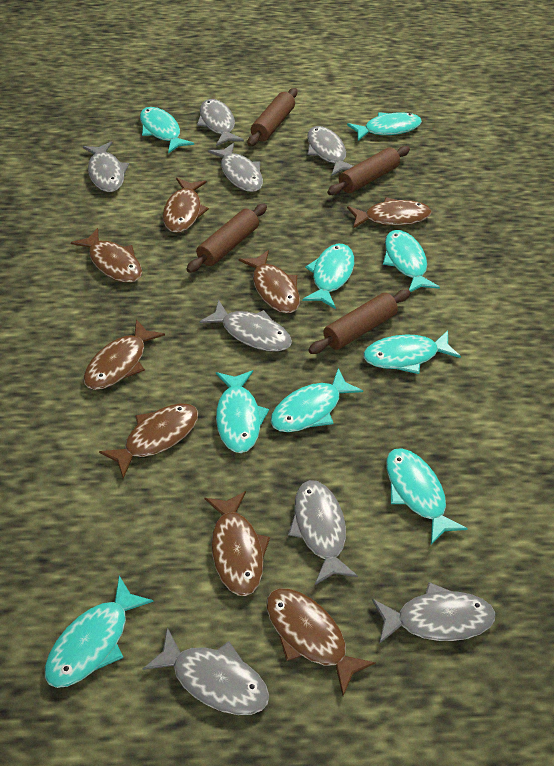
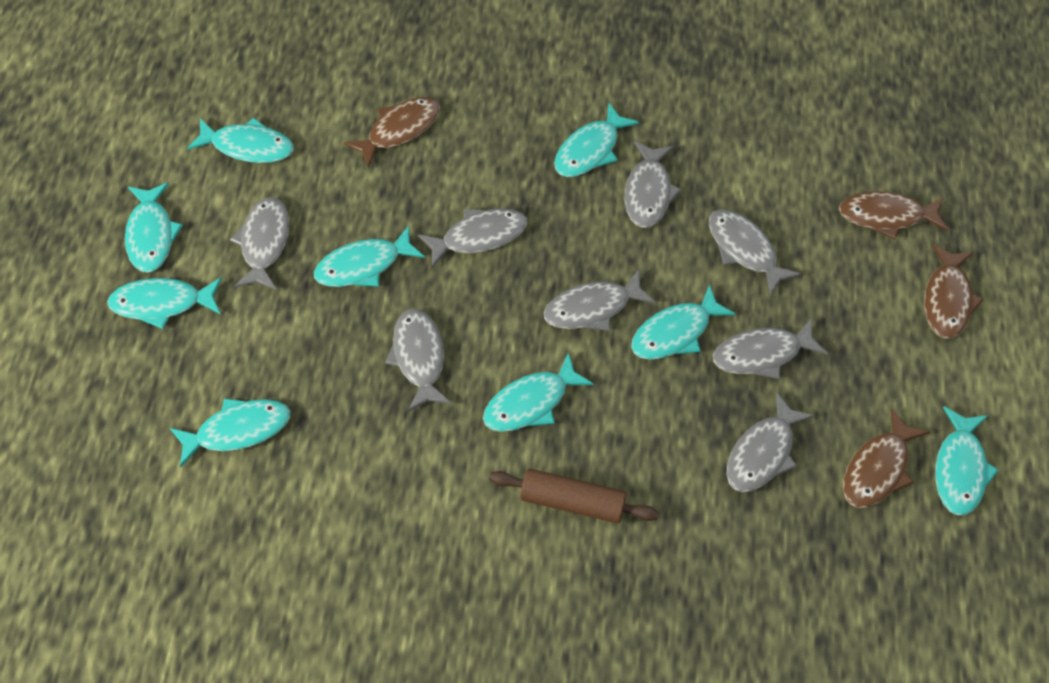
brown fish: 8 -> 4
brown rolling pin: 4 -> 1

